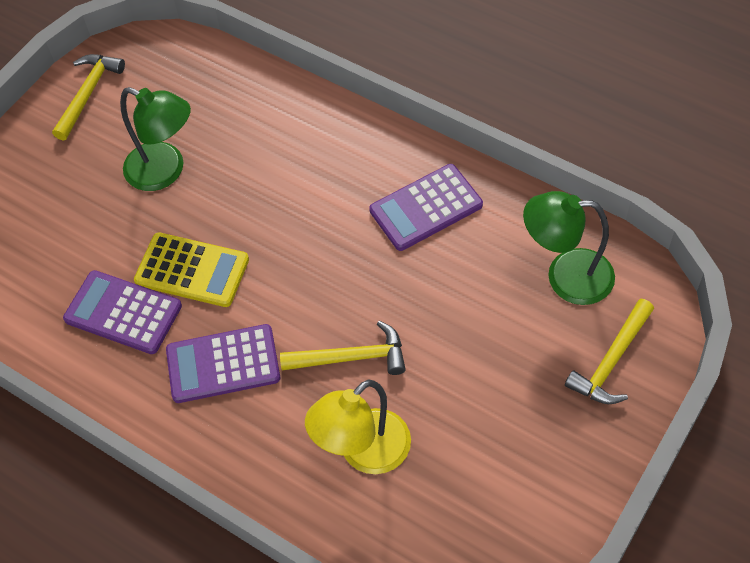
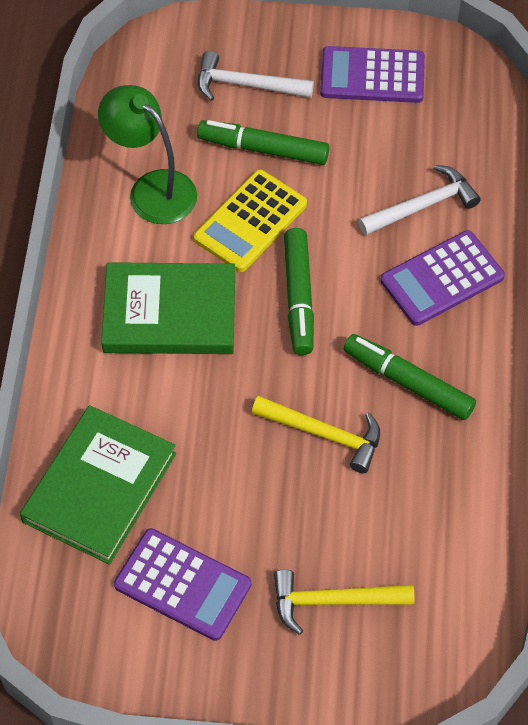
green book: 0 -> 2
green lamp: 2 -> 1
green marker: 0 -> 3
white hammer: 0 -> 2
yellow hammer: 3 -> 2
yellow lamp: 1 -> 0

